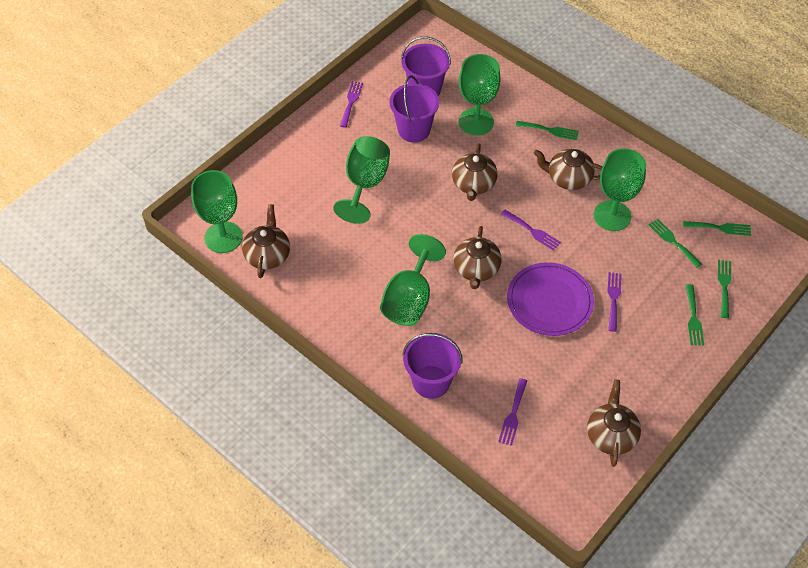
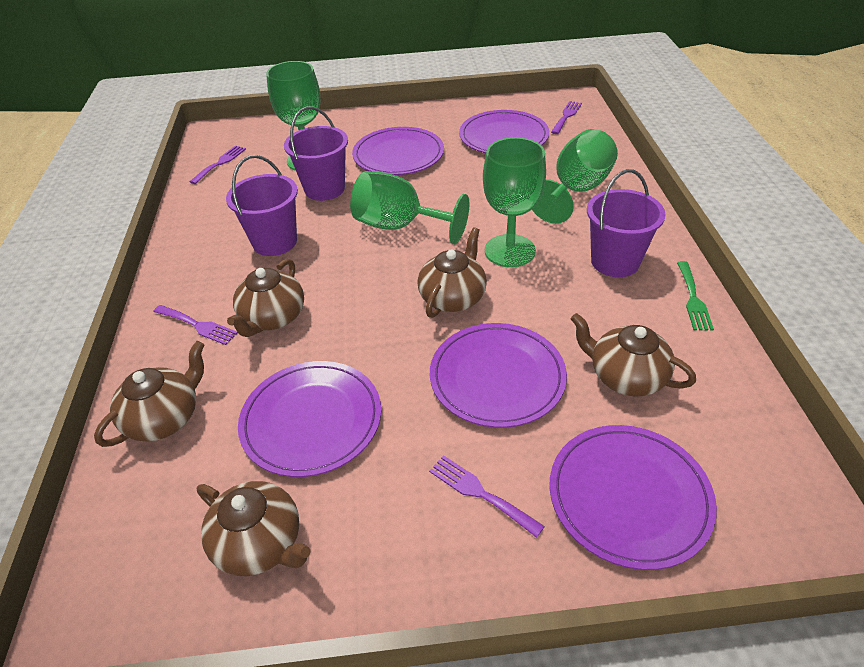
green fork: 5 -> 1
green goblet: 5 -> 4
purple plate: 1 -> 5

